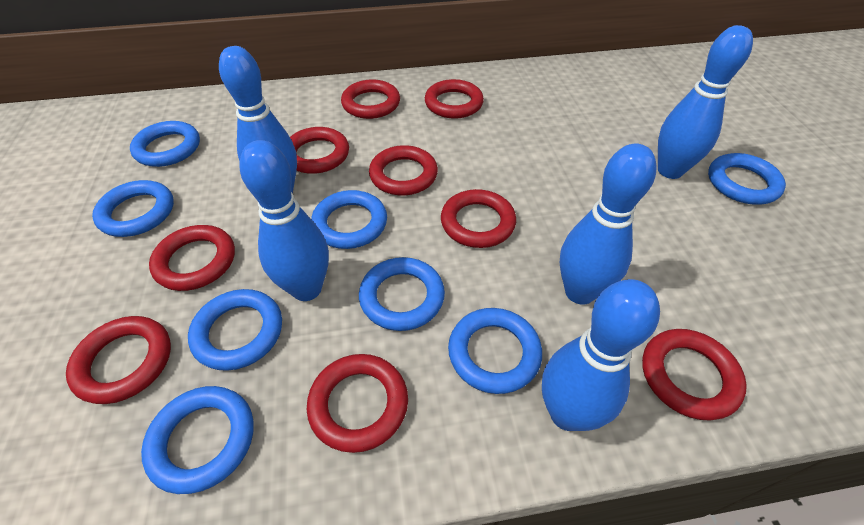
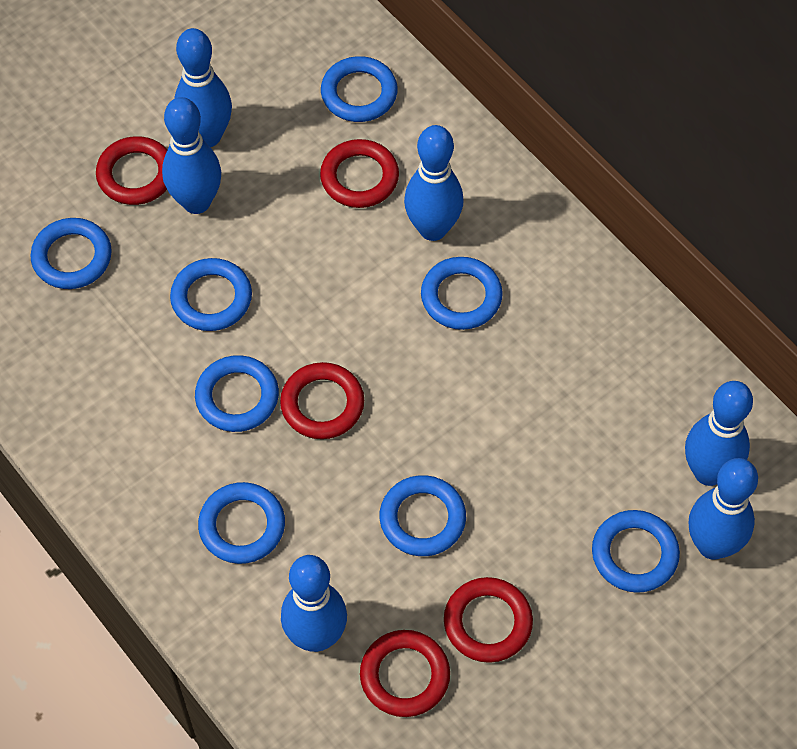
blue bowling pin: 5 -> 6
red ring: 9 -> 5

